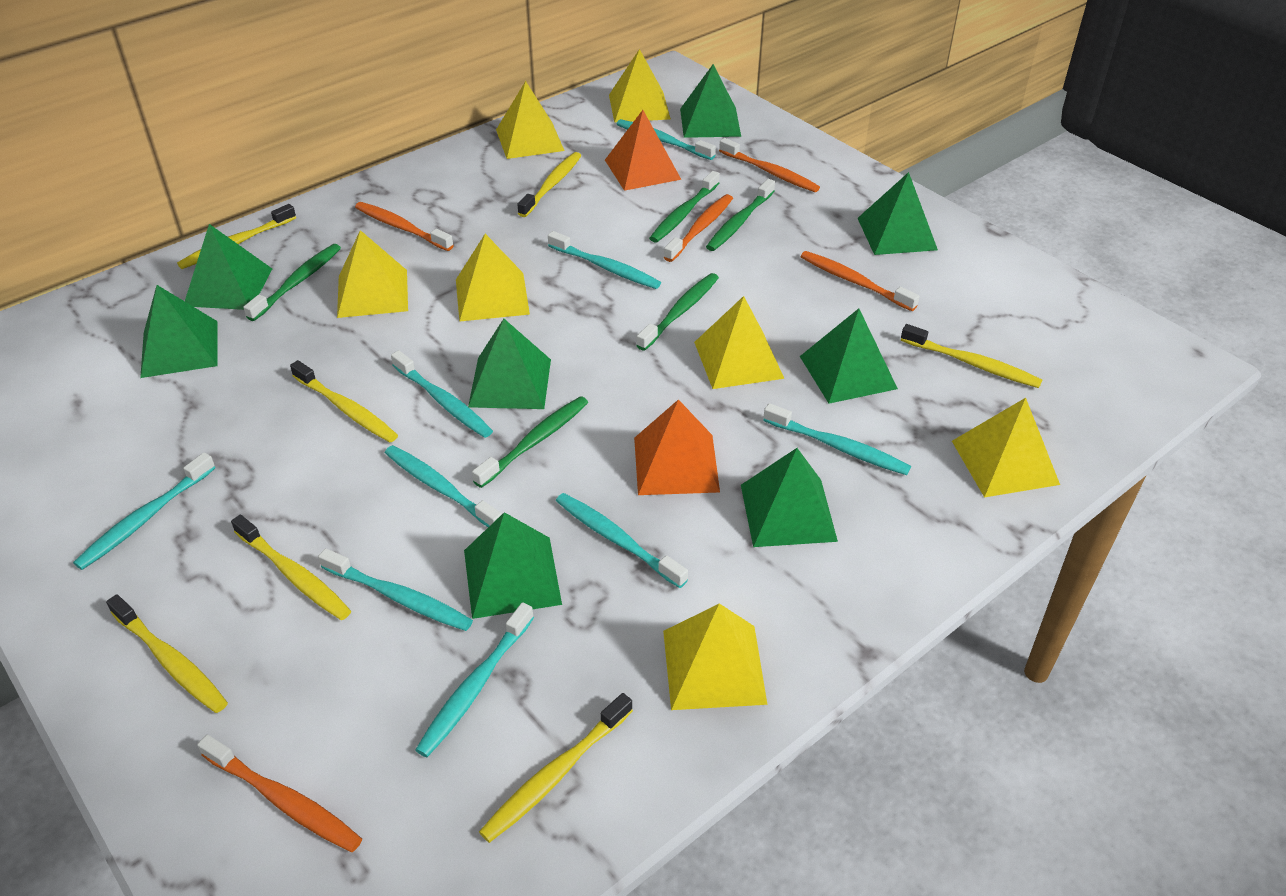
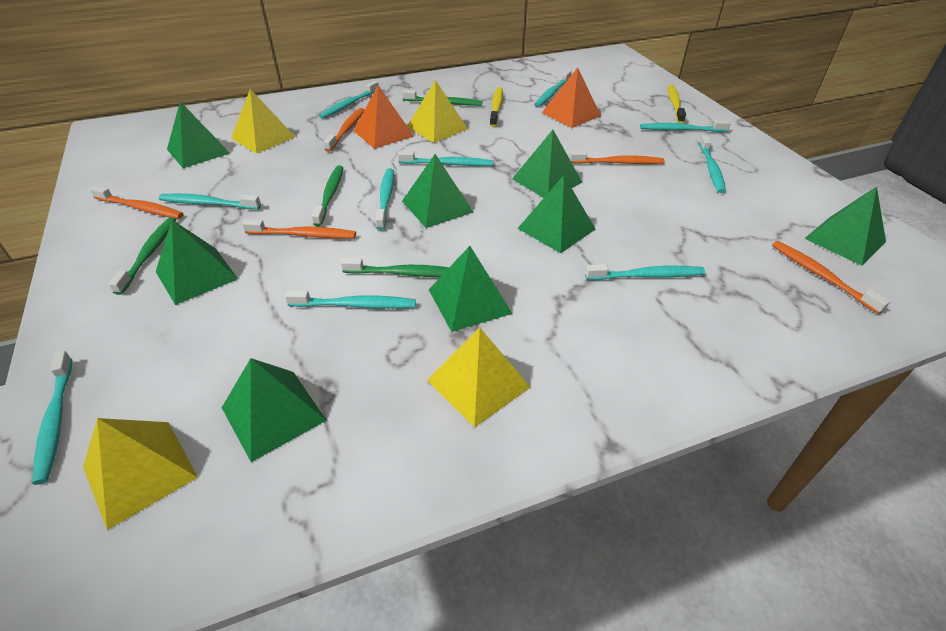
green toothbrush: 5 -> 4
turquoise toothbrush: 9 -> 10
yellow pyramid: 7 -> 4
yellow toothbrush: 7 -> 2

